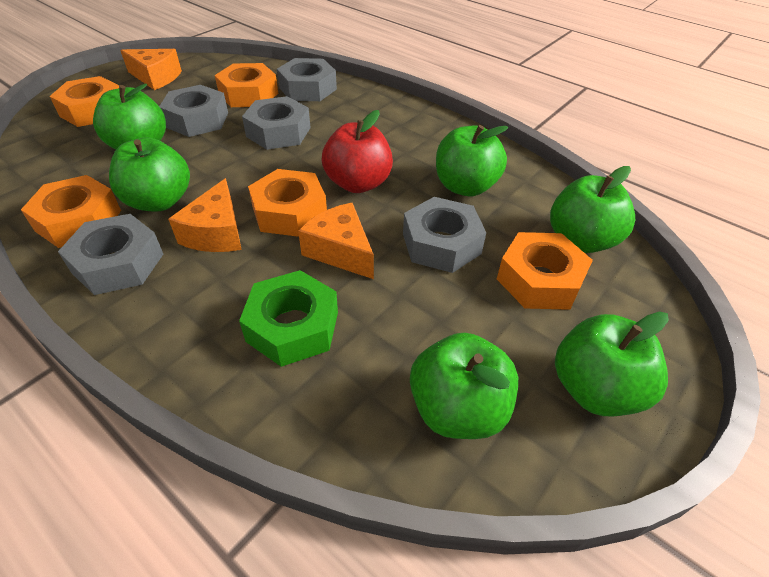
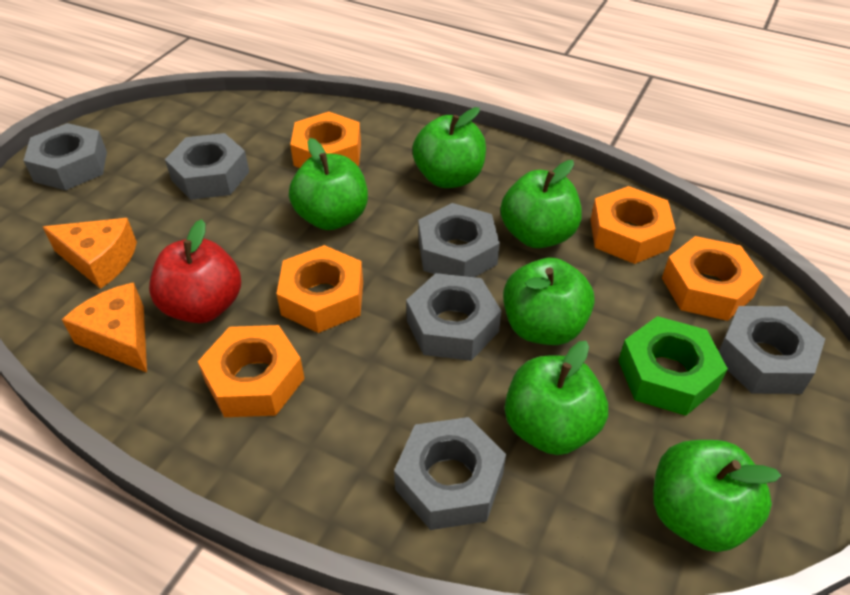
grey nut: 5 -> 6
orange cheese: 3 -> 2

